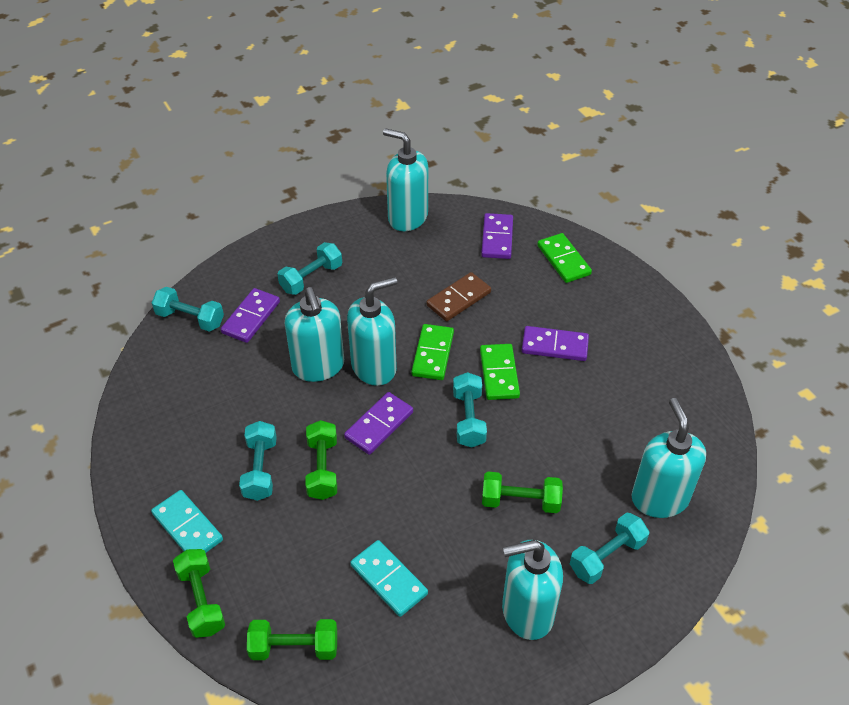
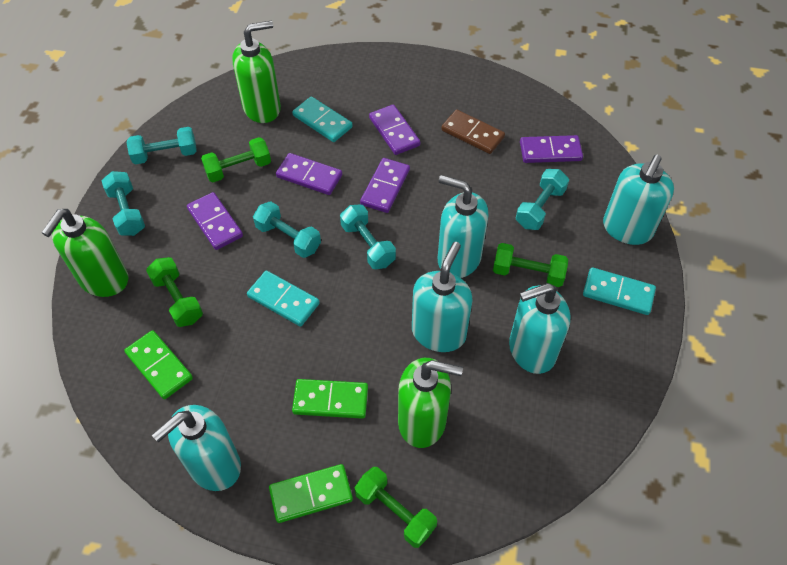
green soap dispenser: 0 -> 3
purple domino: 4 -> 5
turquoise domino: 2 -> 3

